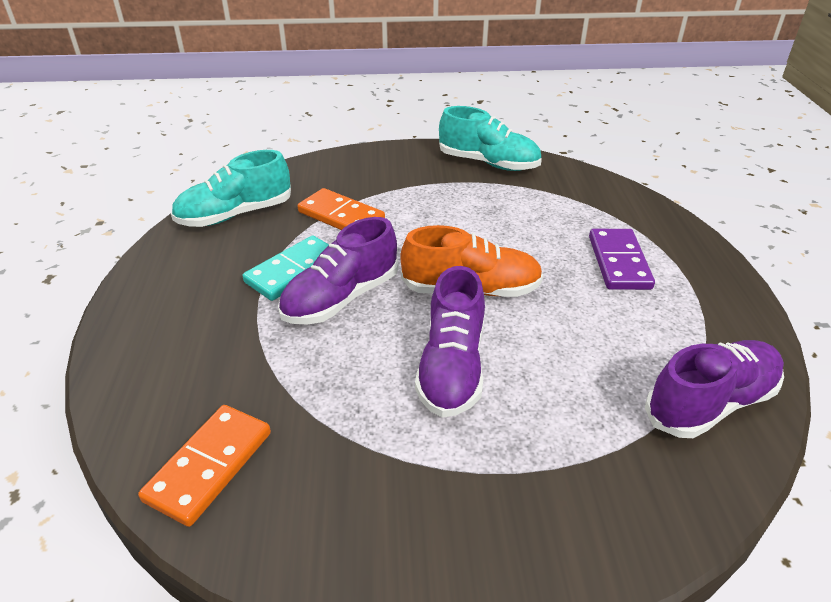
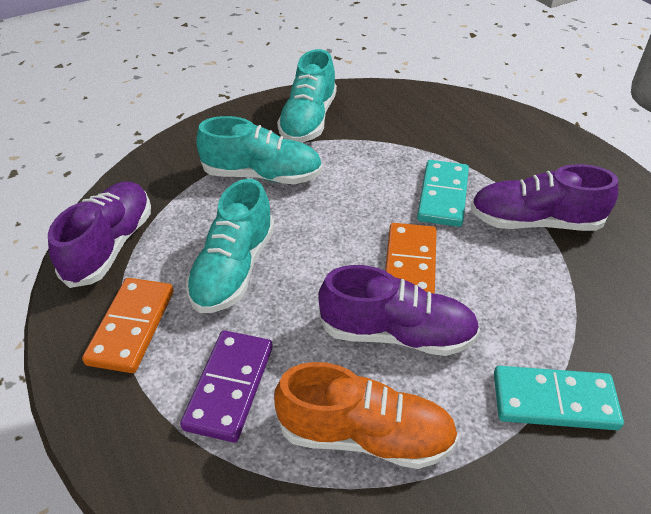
turquoise domino: 1 -> 2
turquoise shoe: 2 -> 3

